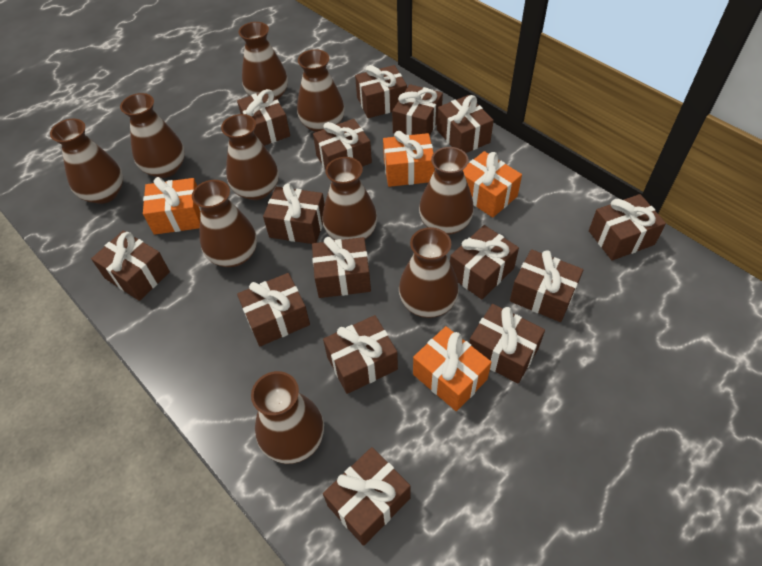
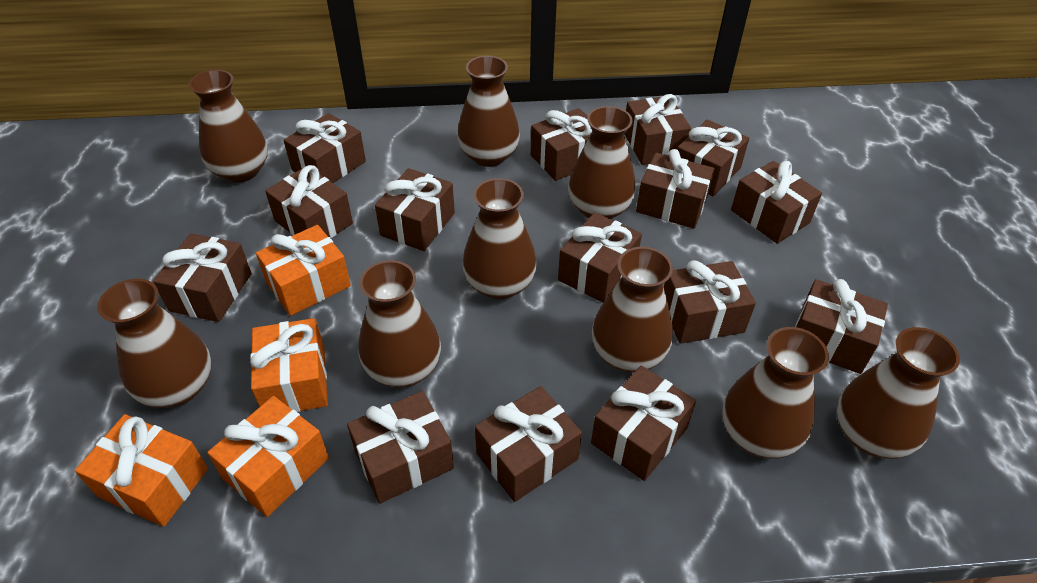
brown vase: 10 -> 9

